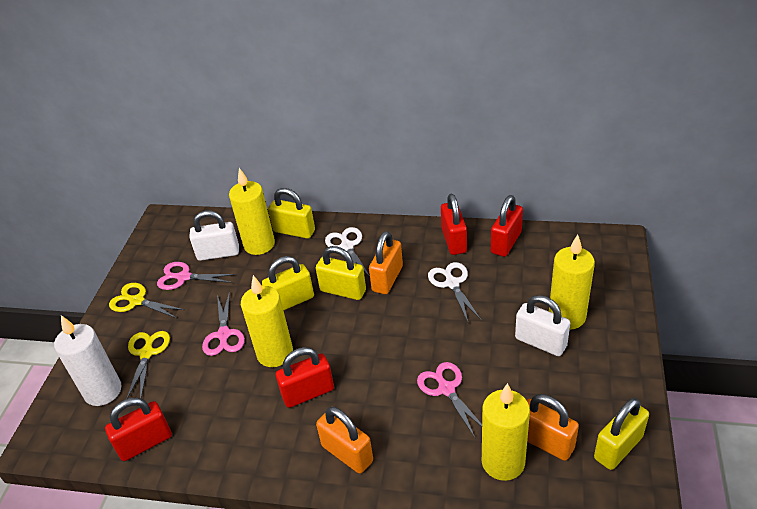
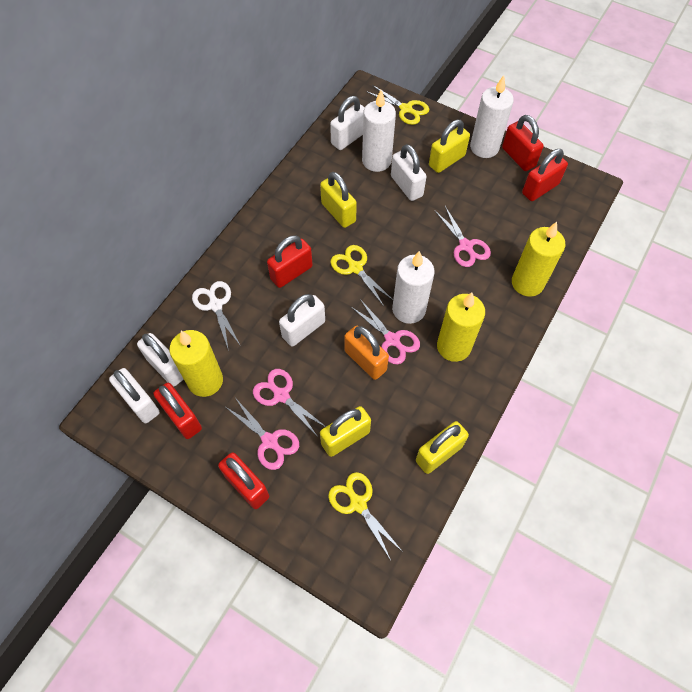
orange padlock: 3 -> 1
pink scissors: 3 -> 4
red padlock: 4 -> 5
white candle: 1 -> 3
white padlock: 2 -> 5
white scissors: 2 -> 1
yellow candle: 4 -> 3
yellow scissors: 2 -> 3

